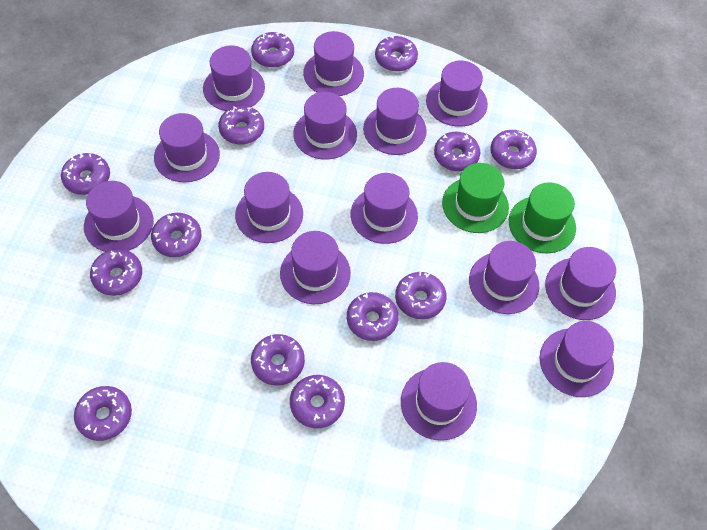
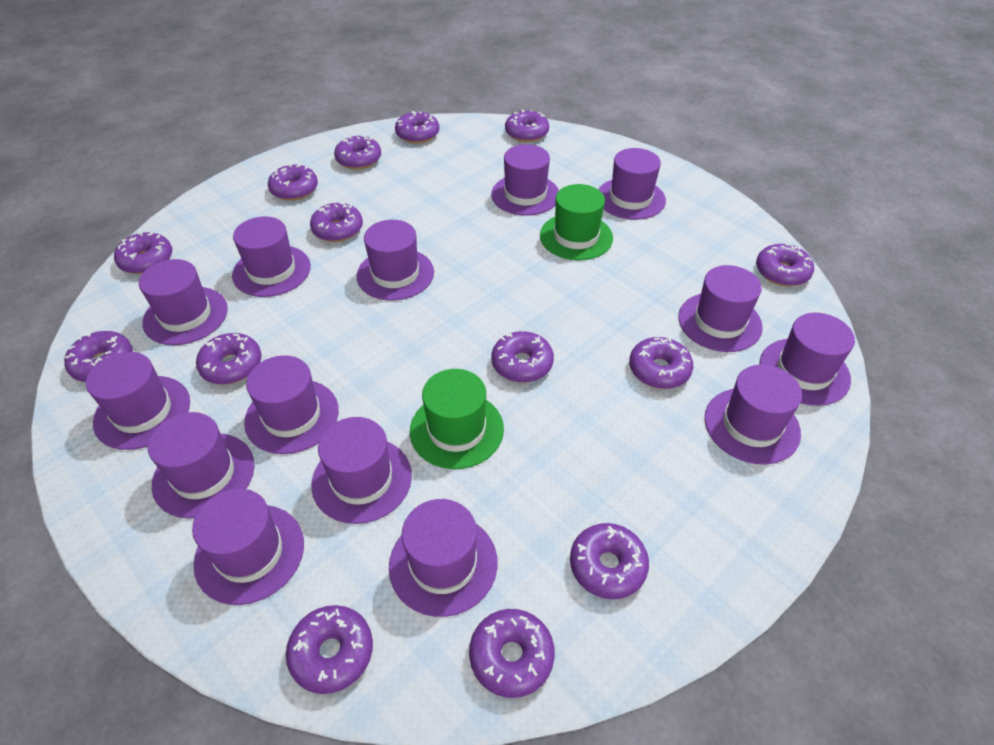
purple donut: 13 -> 14

